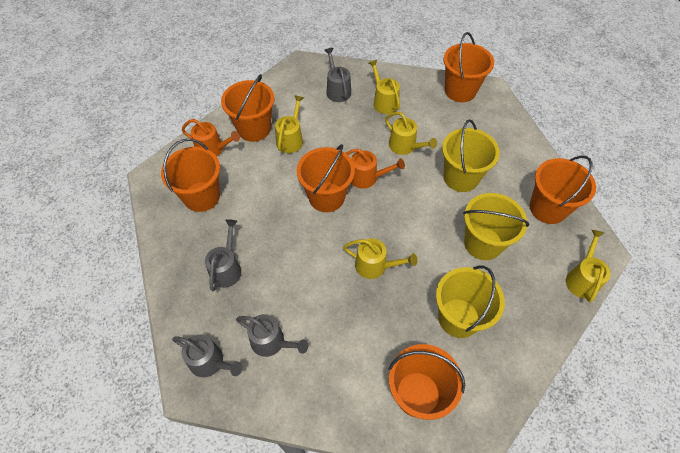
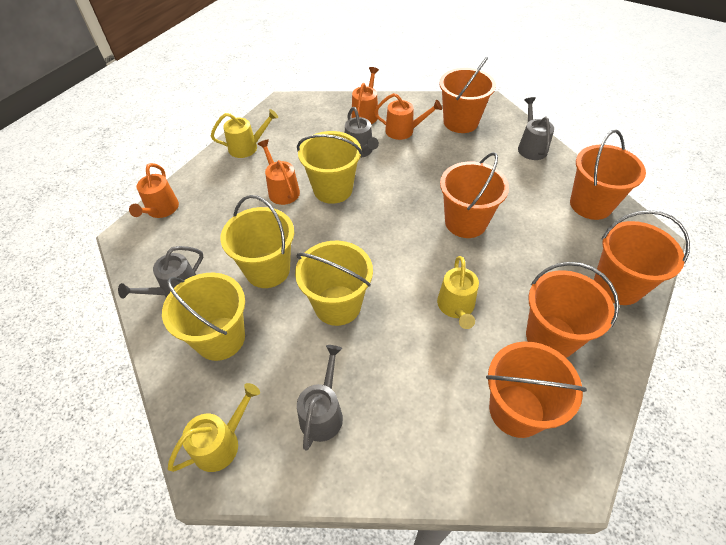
orange watering can: 2 -> 4
yellow bucket: 3 -> 4
yellow watering can: 5 -> 3

